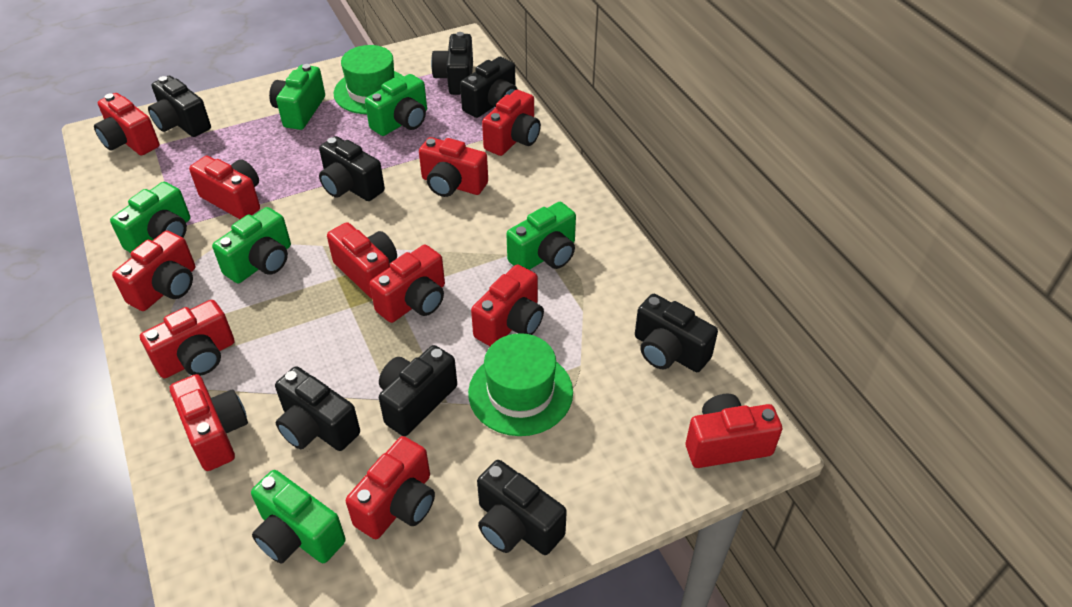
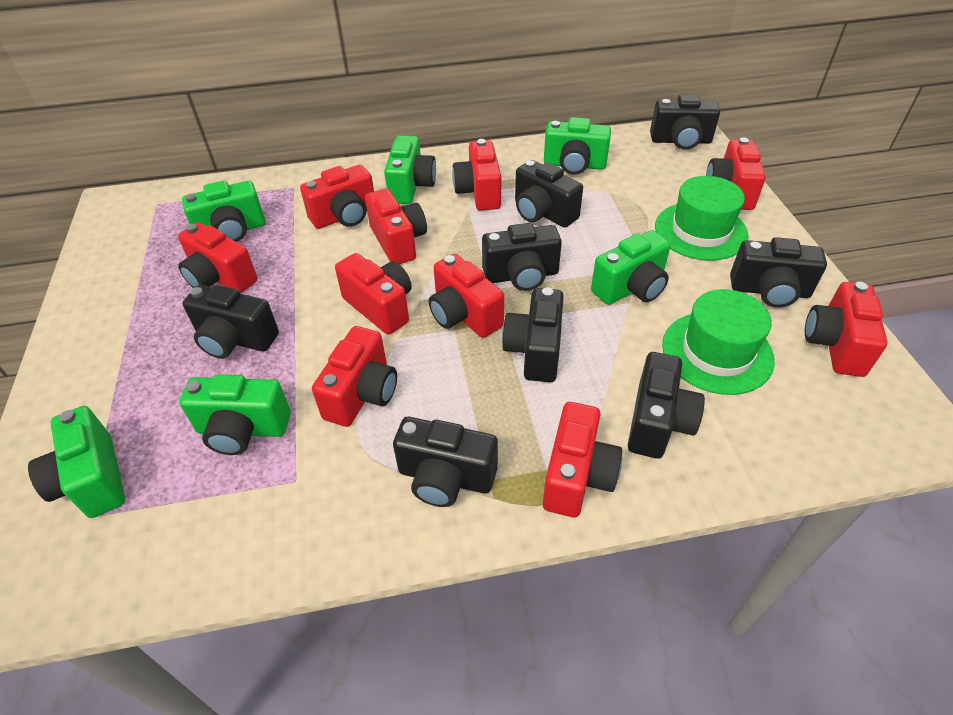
red camera: 12 -> 10

